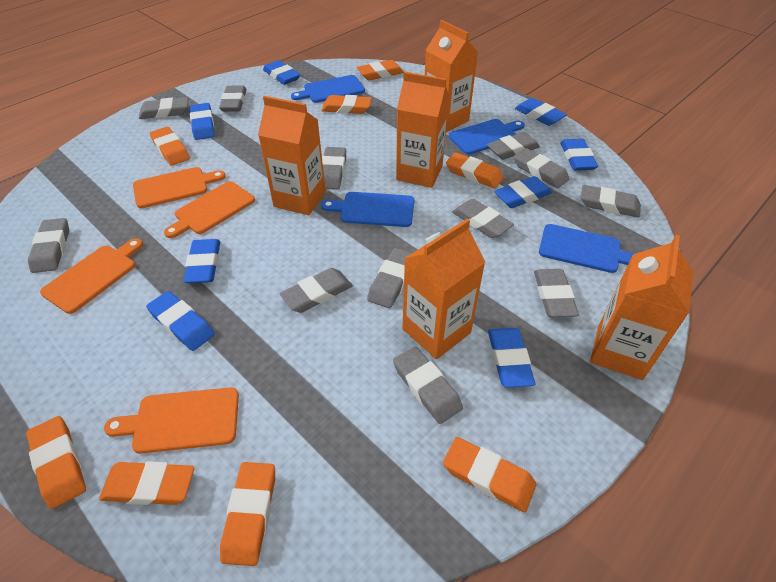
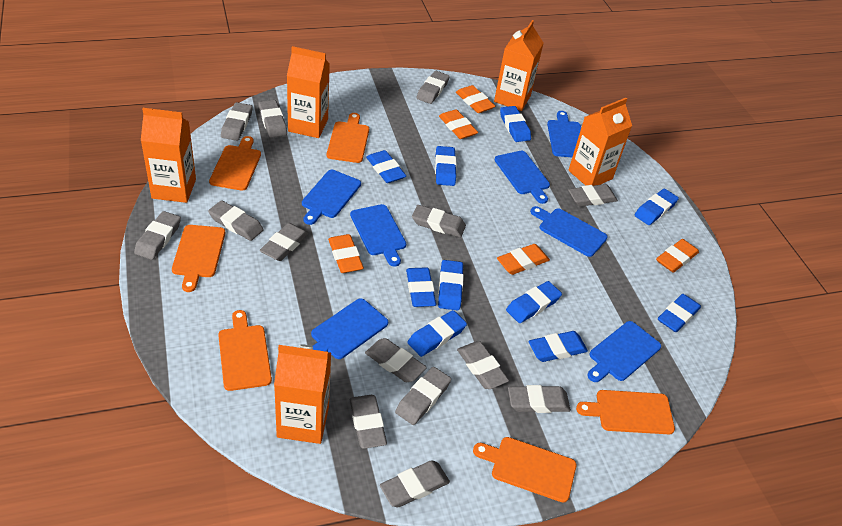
blue cutting board: 4 -> 7
blue eraser: 8 -> 10
grey eraser: 12 -> 14
orange cutting board: 4 -> 6
orange eraser: 8 -> 5

